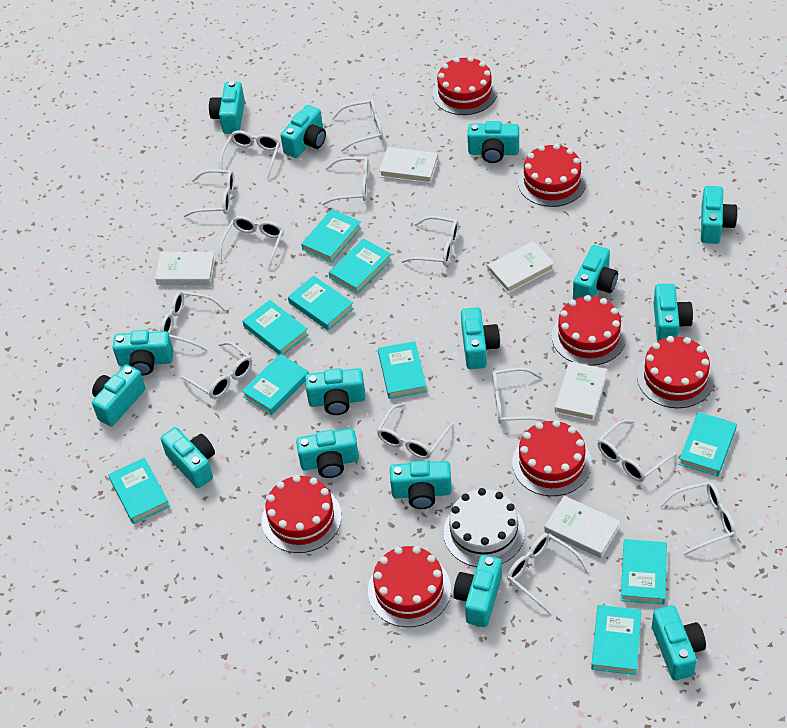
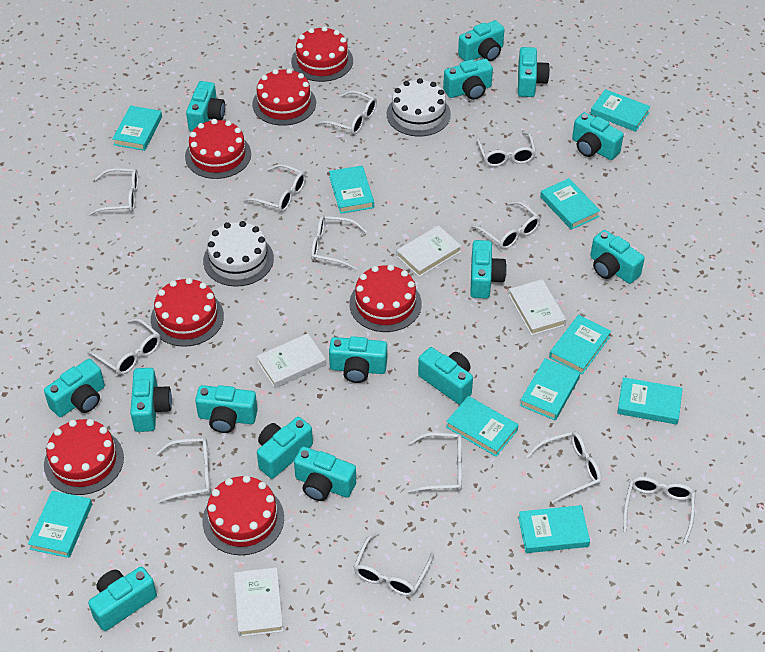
white book: 5 -> 4
white cake: 1 -> 2
white glasses: 13 -> 12

